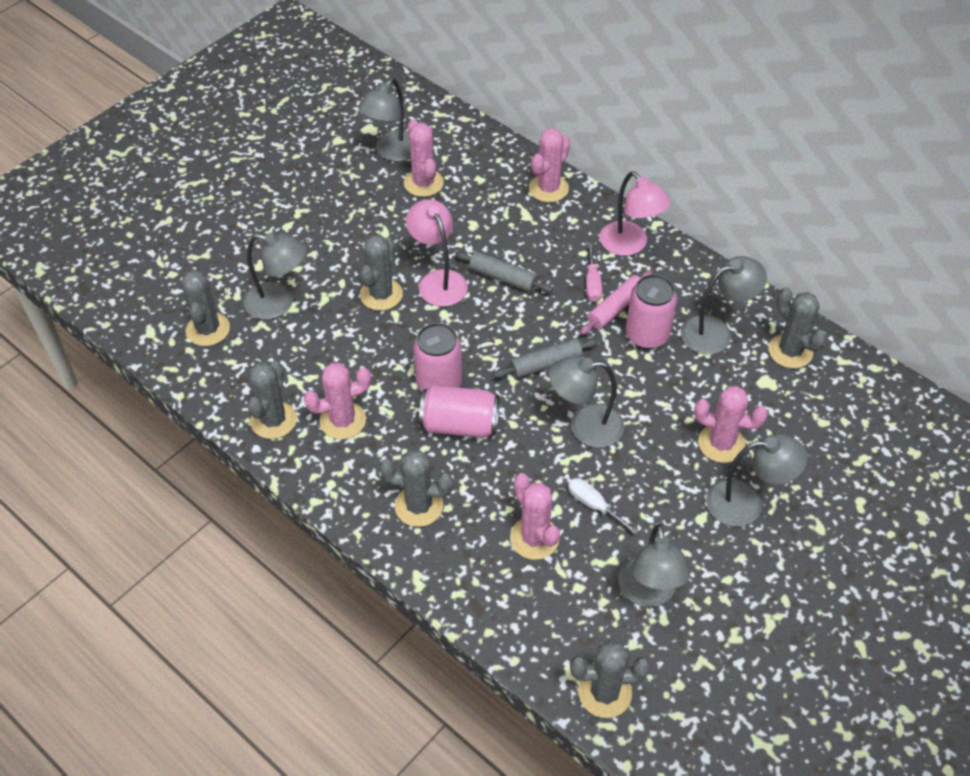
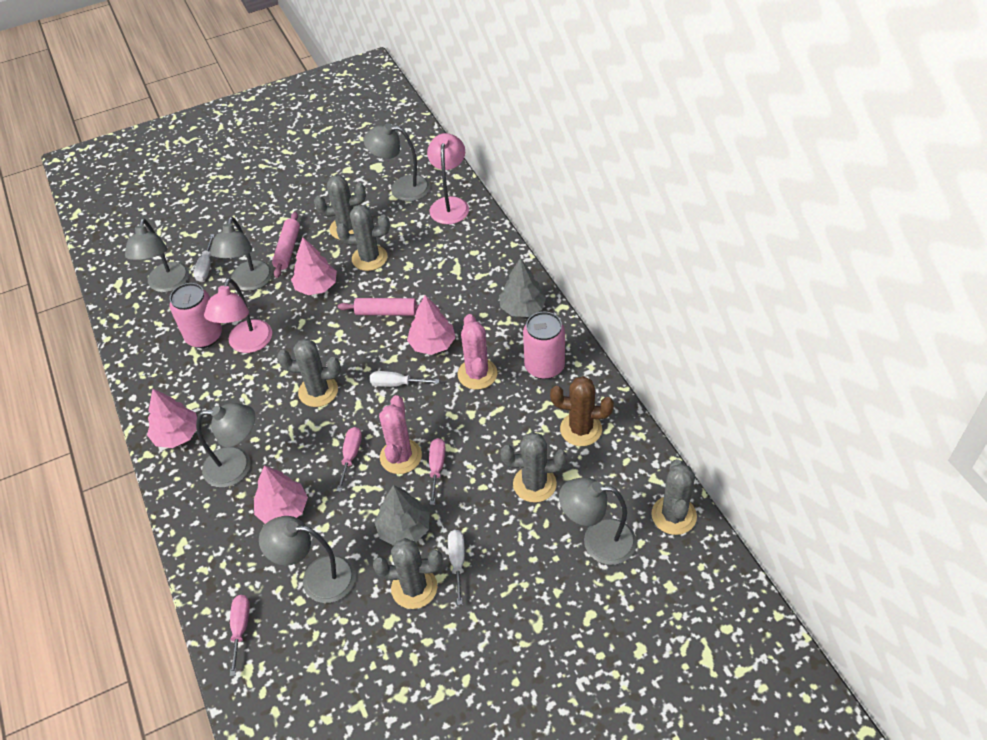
brown cactus: 0 -> 1
grey rolling pin: 2 -> 0
grey tree: 0 -> 2
pink cactus: 5 -> 2
pink can: 3 -> 2
pink rolling pin: 1 -> 2
pink screwdriver: 1 -> 3
pink tree: 0 -> 4
white screwdriver: 1 -> 3

